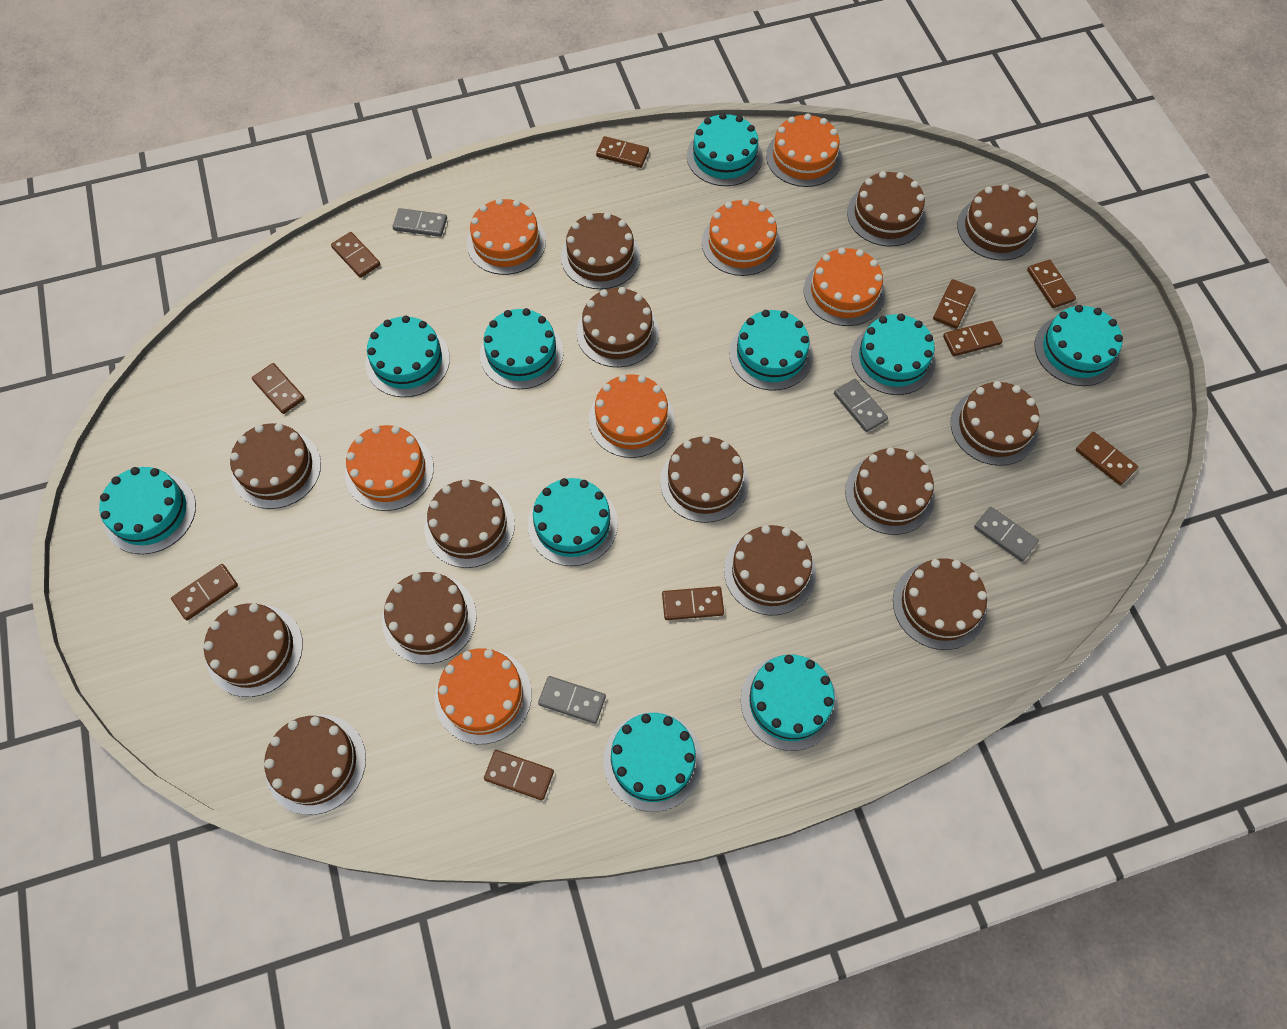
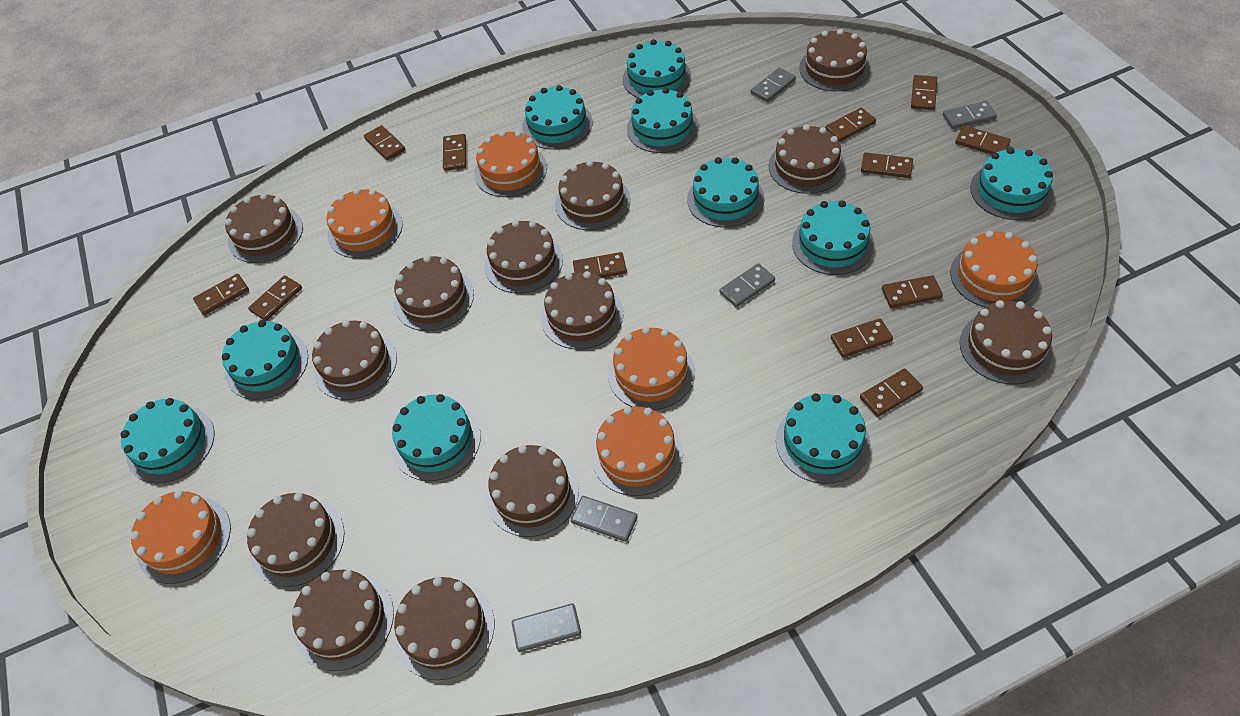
brown cake: 14 -> 13
brown domino: 10 -> 12
grey domino: 4 -> 5
orange cake: 7 -> 6

